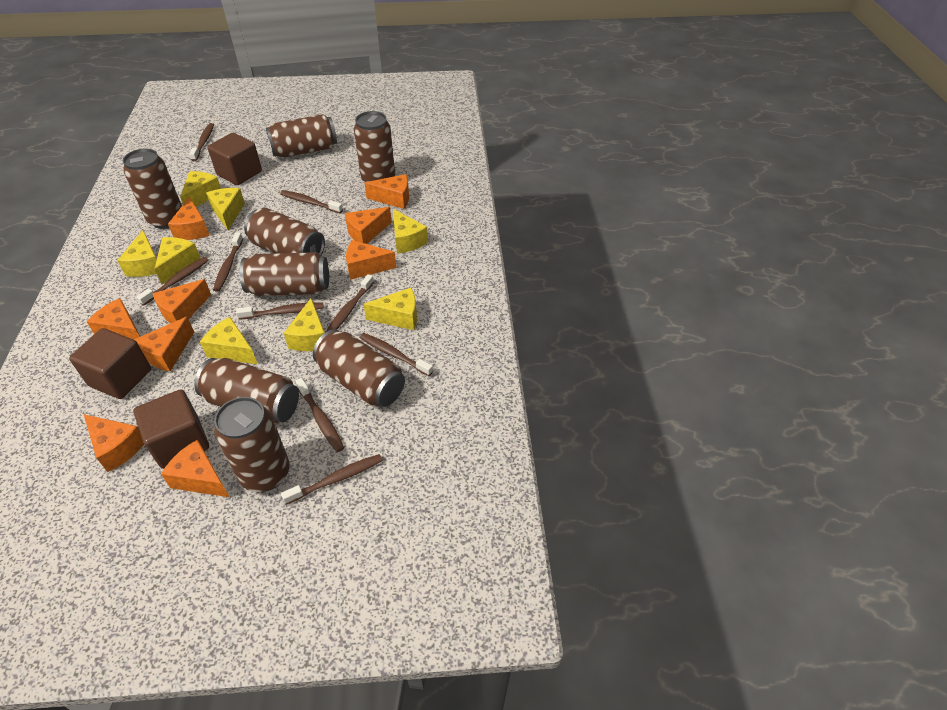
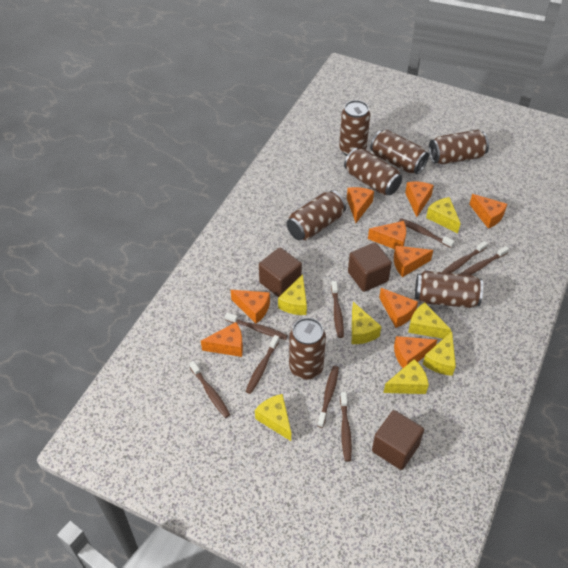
brown can: 8 -> 7
yellow cheese: 8 -> 7

